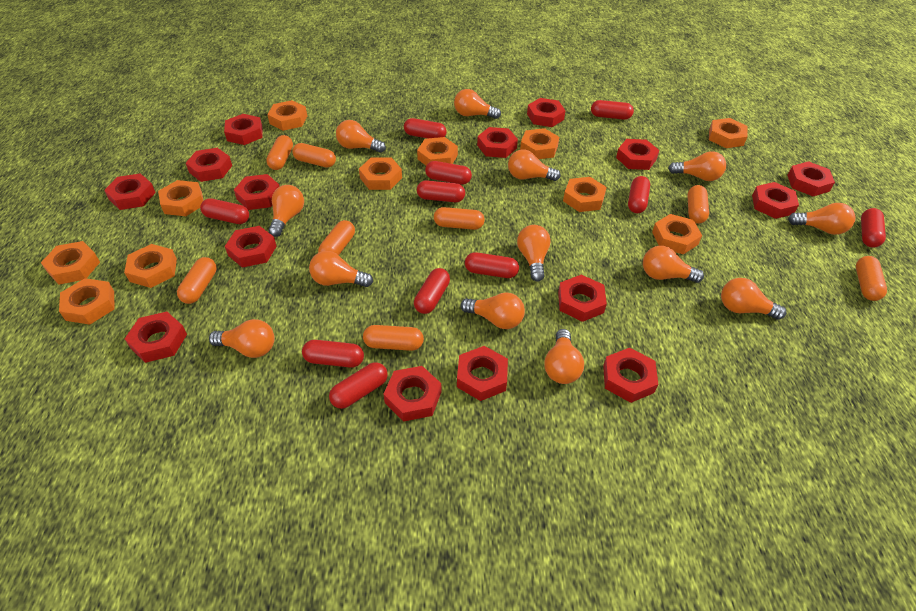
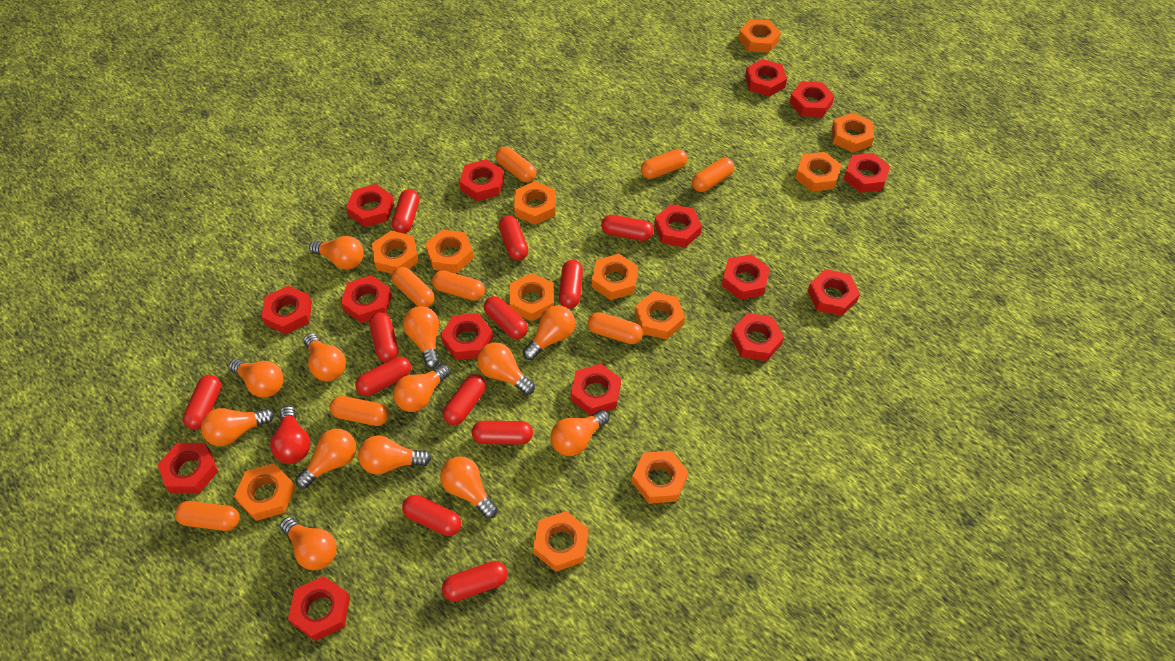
orange nut: 11 -> 12
red capsule: 11 -> 12
red light bulb: 0 -> 1

